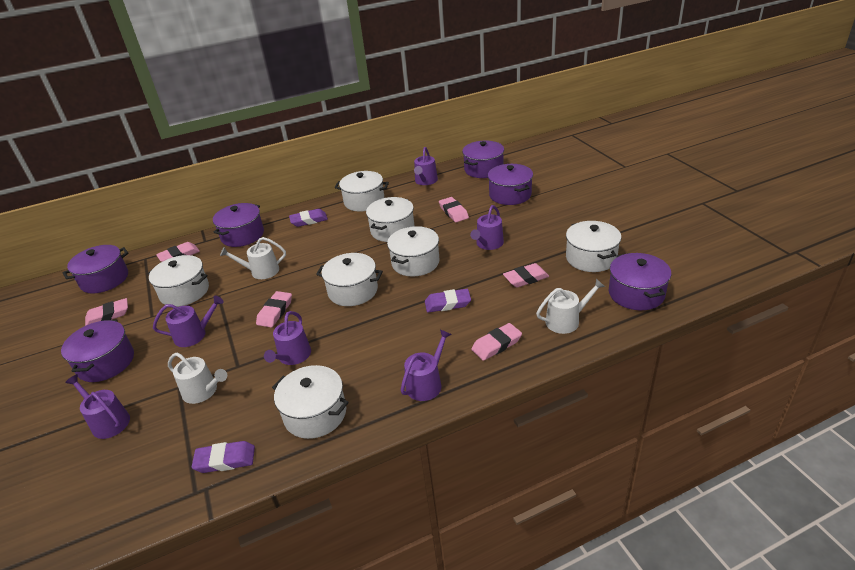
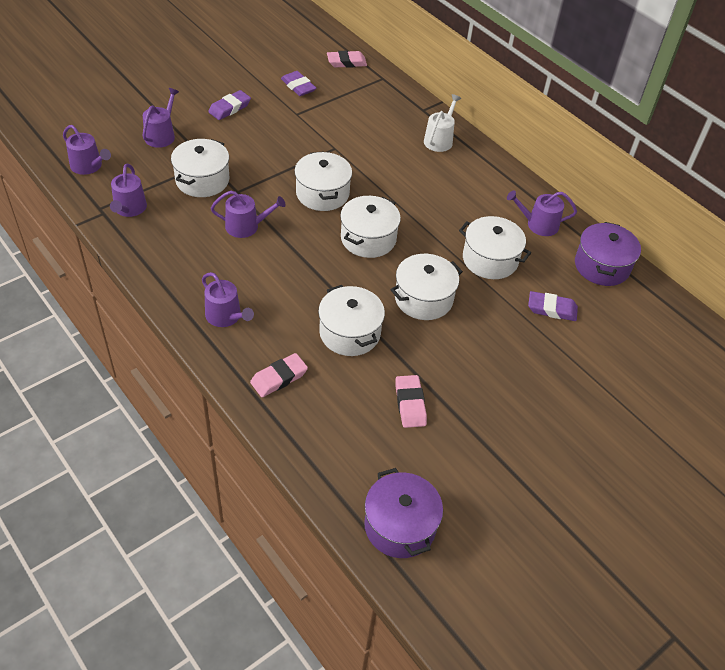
pink eraser: 6 -> 3
purple pot: 6 -> 2
white pot: 7 -> 6
white watering can: 3 -> 1

